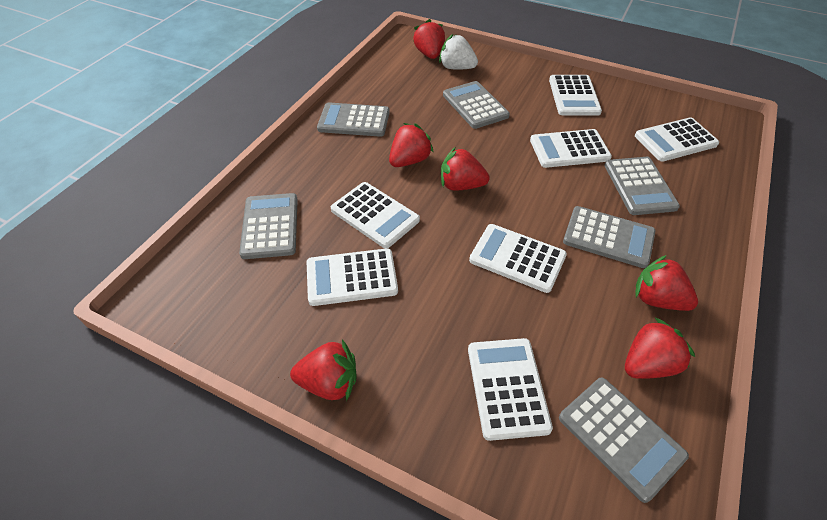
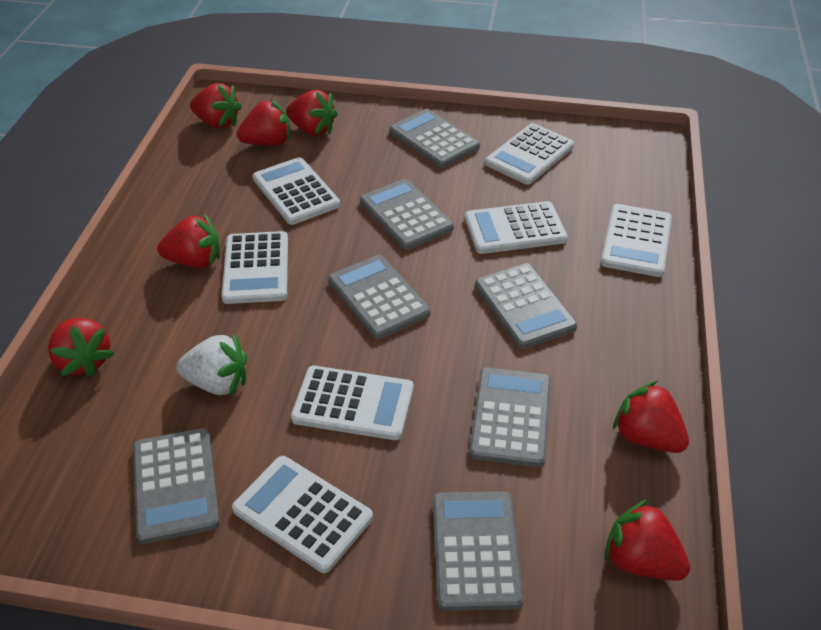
grey calculator: 6 -> 7
red strawberry: 6 -> 7

